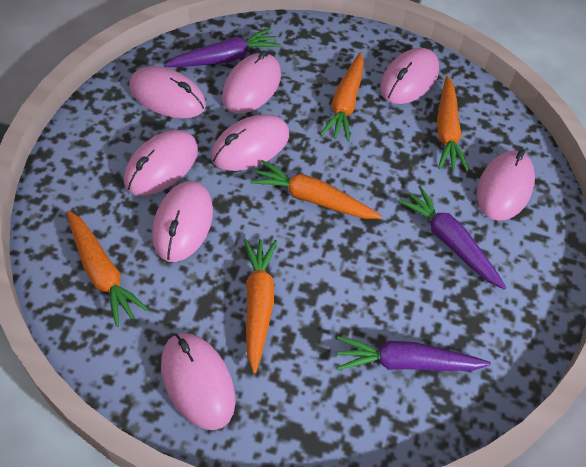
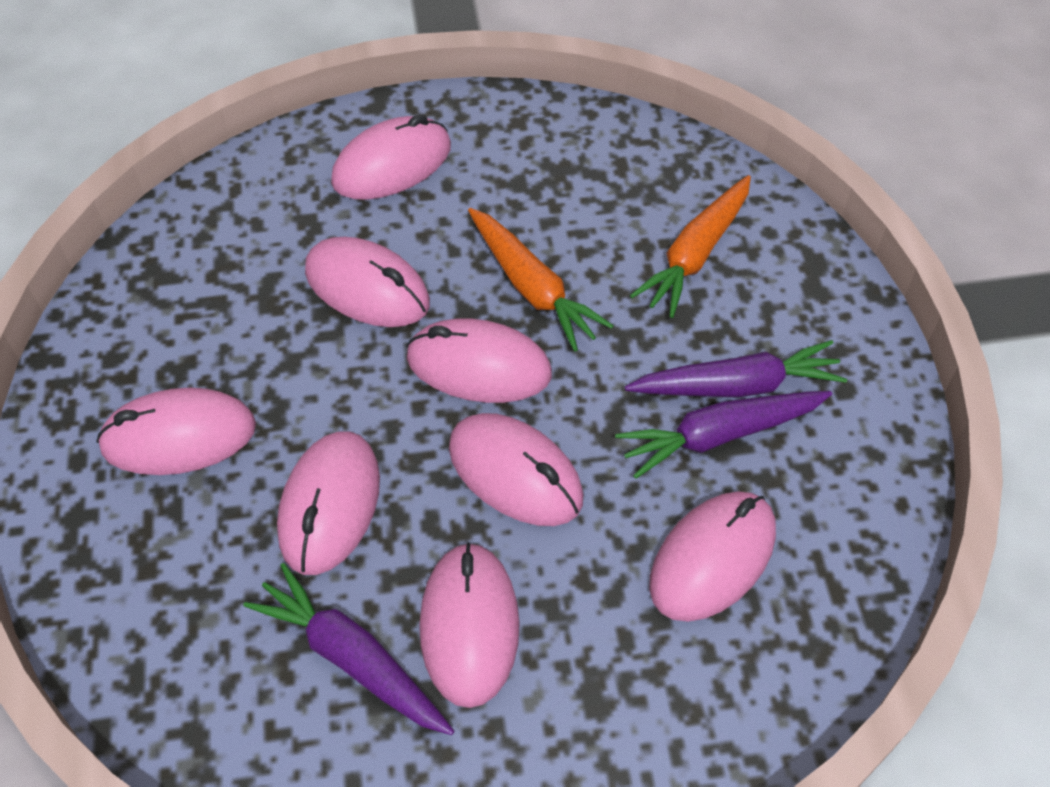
orange carrot: 5 -> 2

